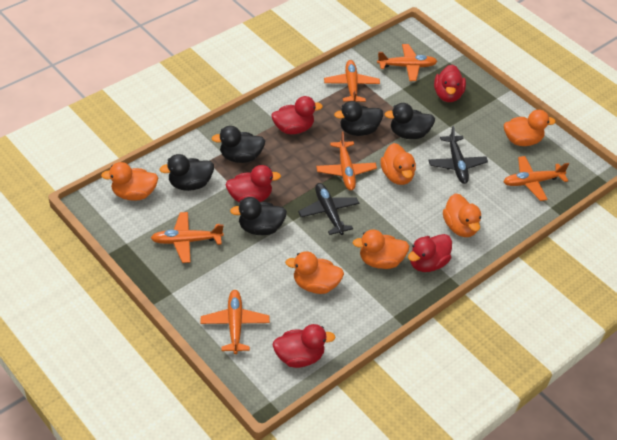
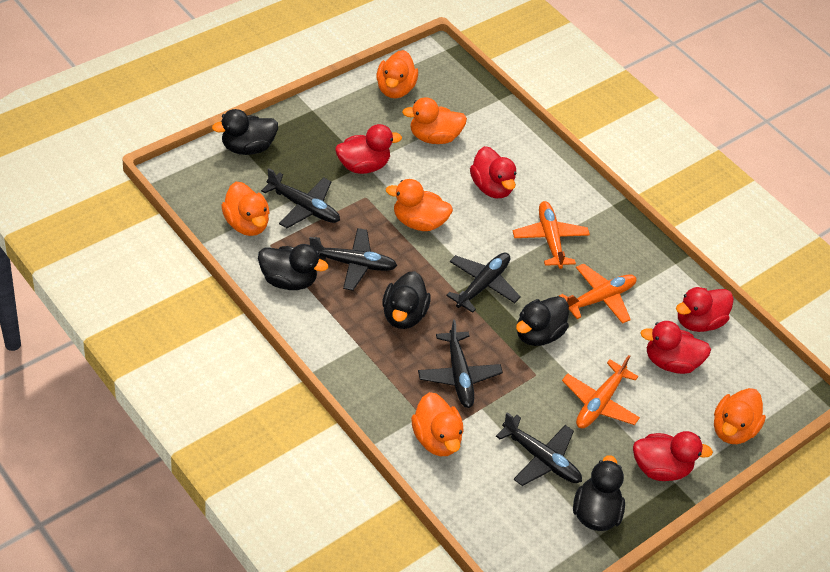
black plane: 2 -> 5
orange plane: 6 -> 3

